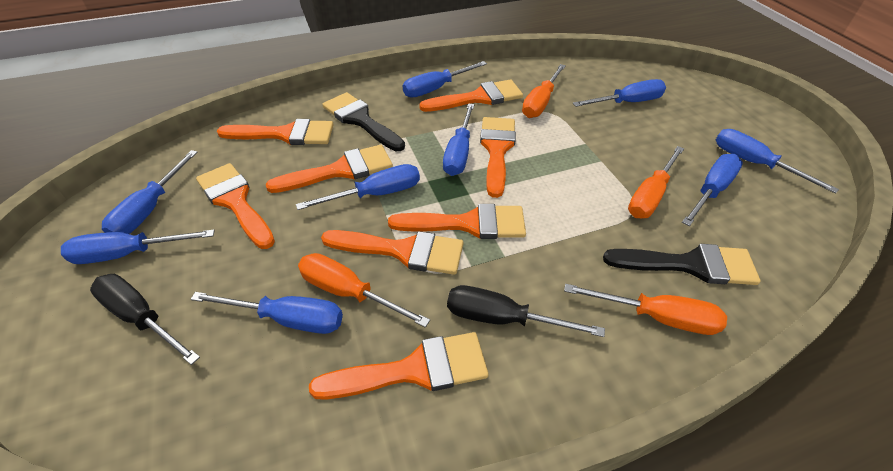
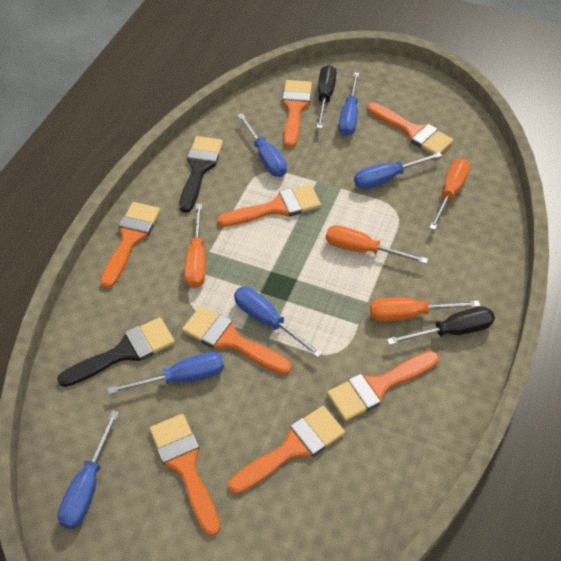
blue screwdriver: 9 -> 6

